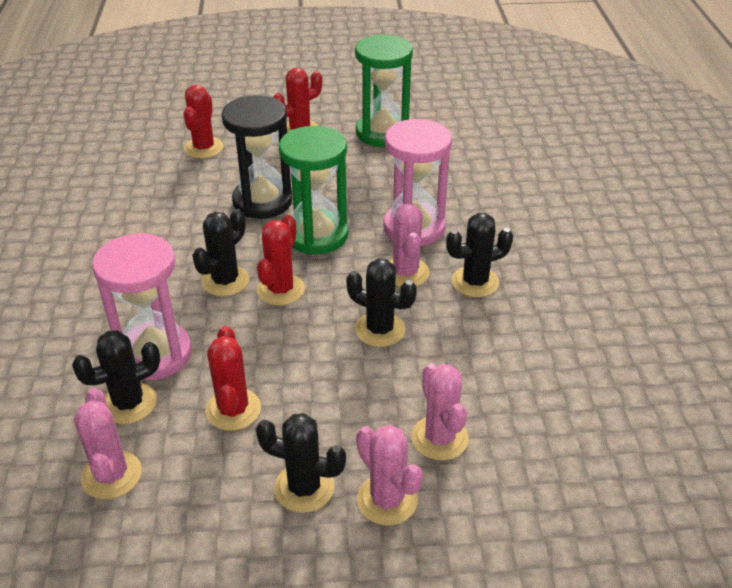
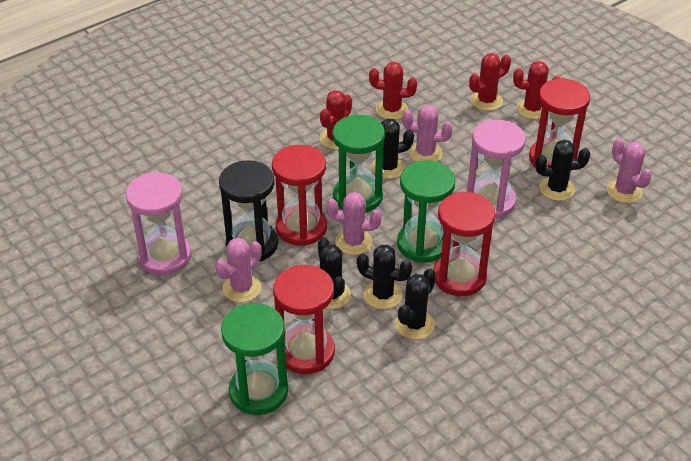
green hourglass: 2 -> 3
red hourglass: 0 -> 4

